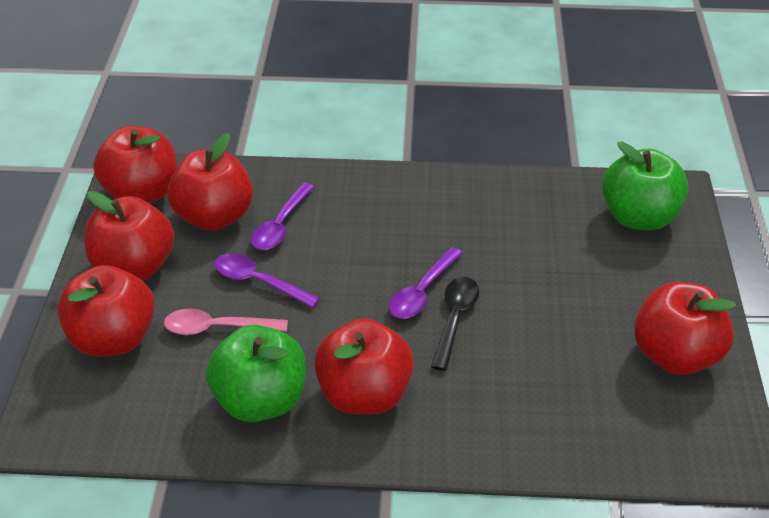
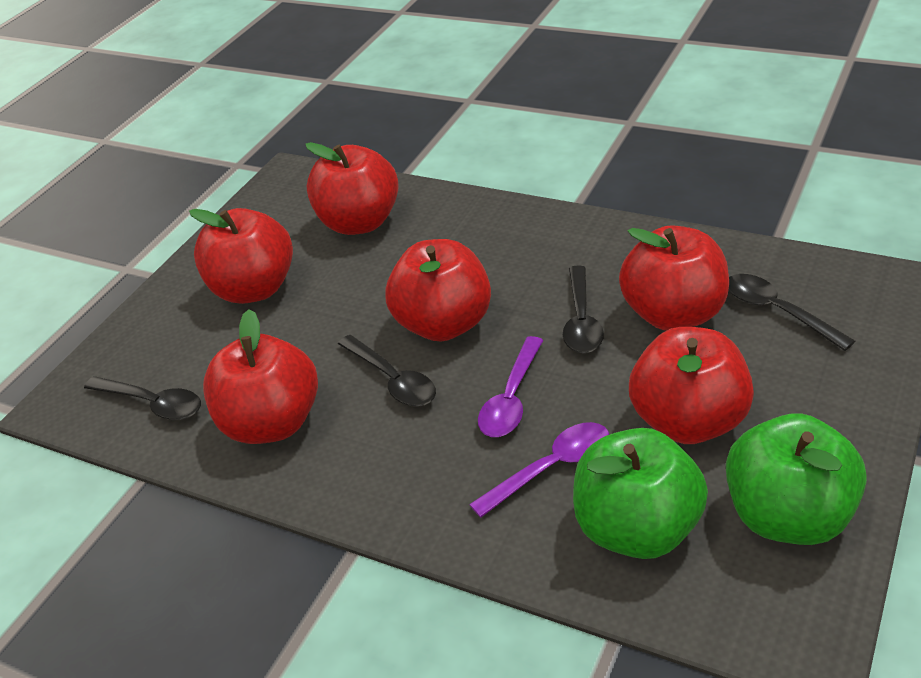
black spoon: 1 -> 4
pink spoon: 1 -> 0
purple spoon: 3 -> 2

